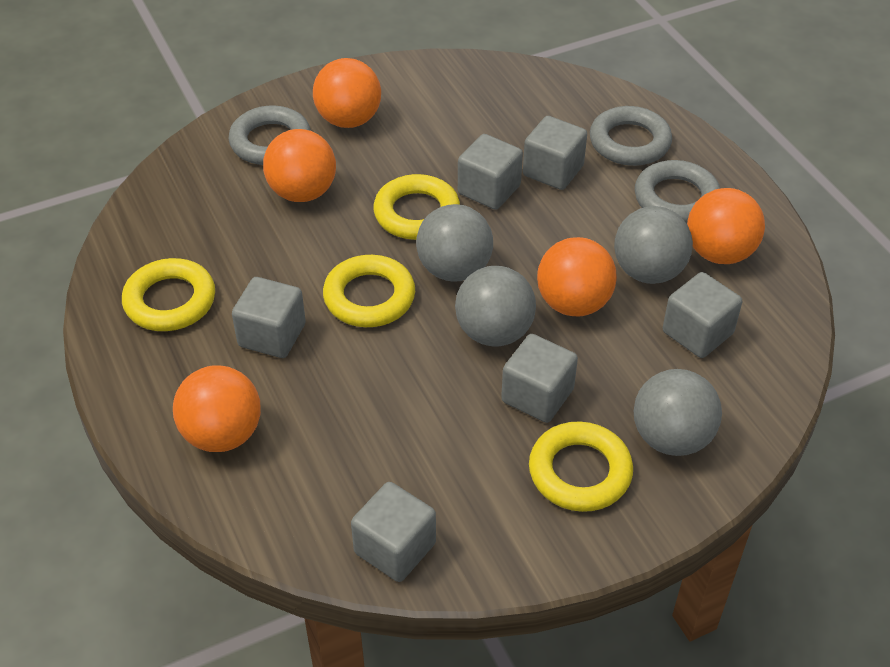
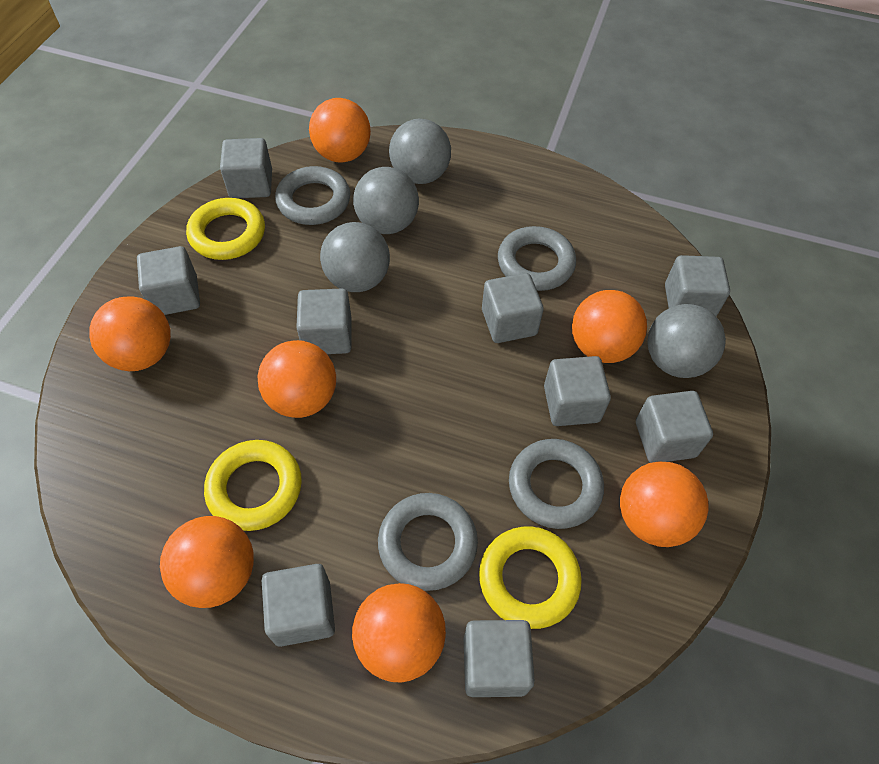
grey cube: 6 -> 9
grey ring: 3 -> 4
orange ball: 5 -> 7
yellow ring: 4 -> 3

